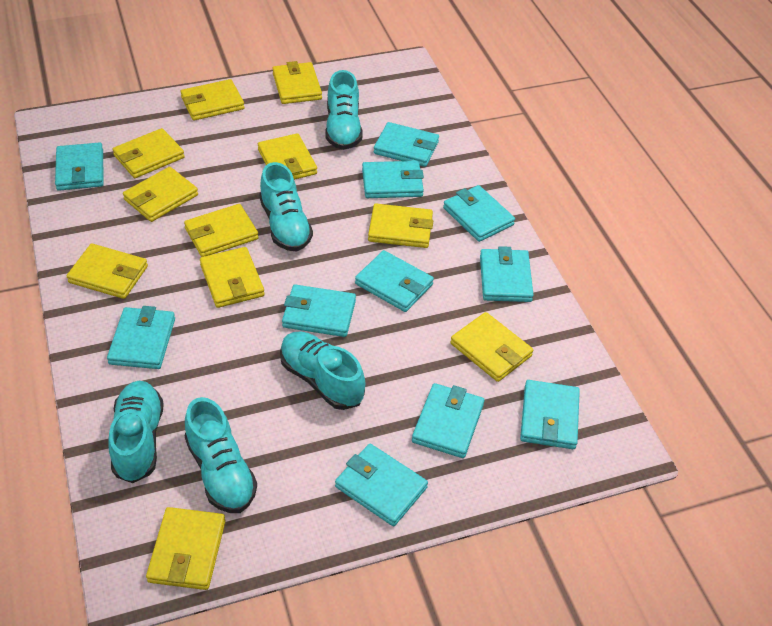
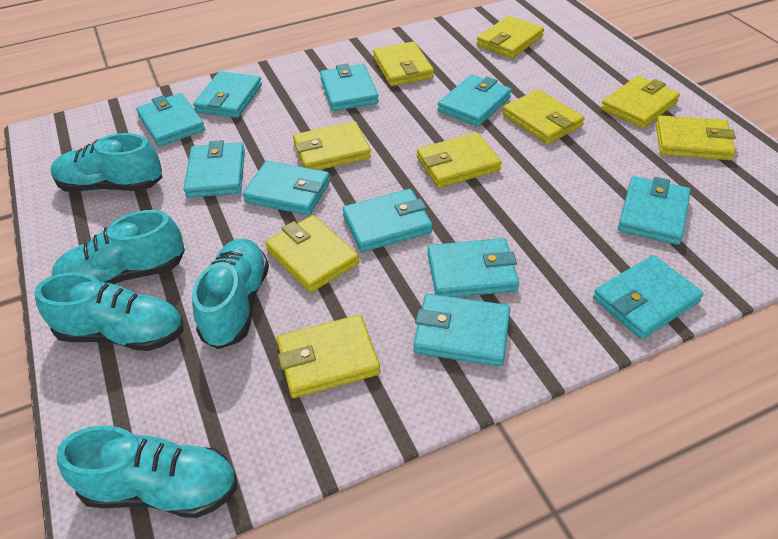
yellow wallet: 11 -> 9

